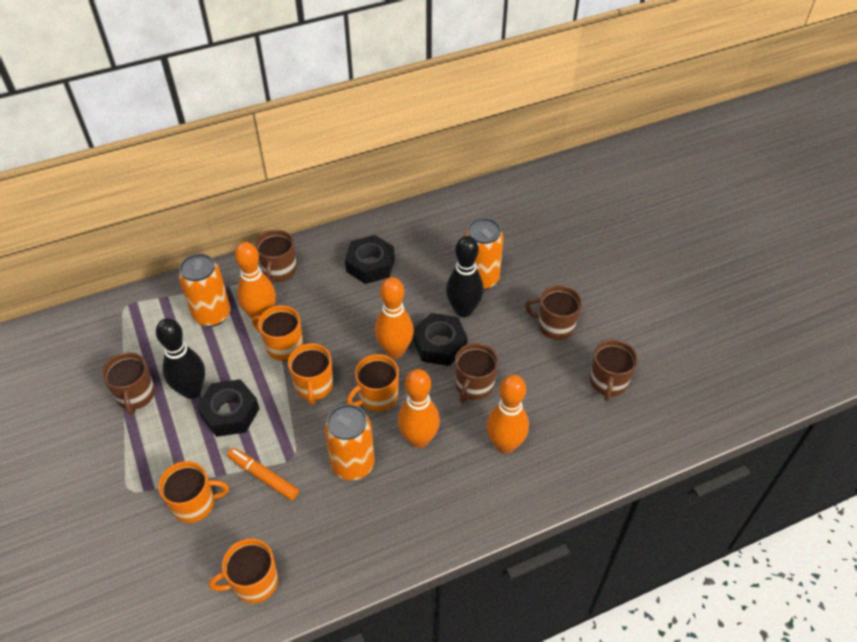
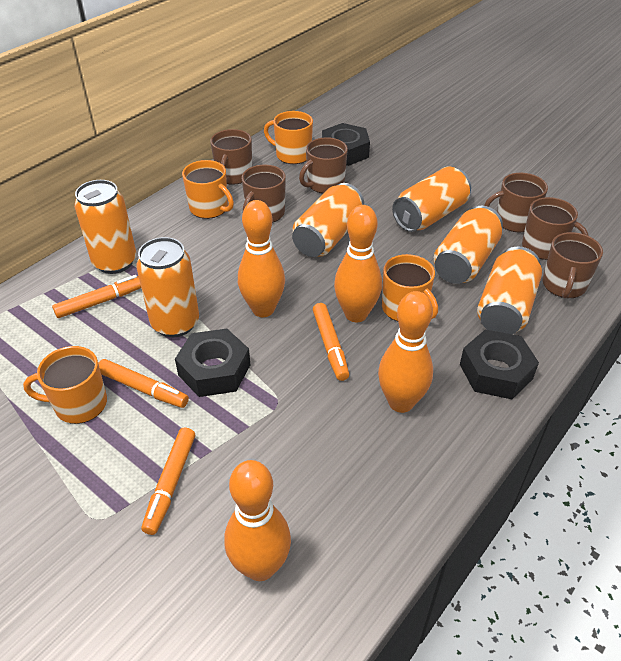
black bowling pin: 2 -> 0
brown mug: 5 -> 6
orange can: 3 -> 6
orange marker: 1 -> 4
orange mug: 5 -> 4

